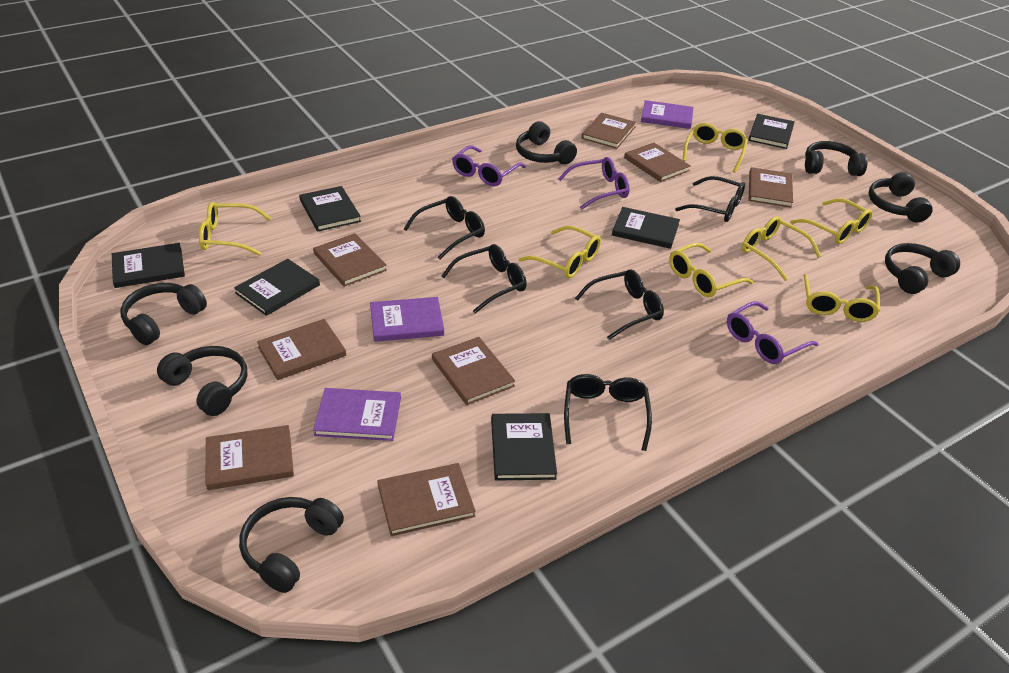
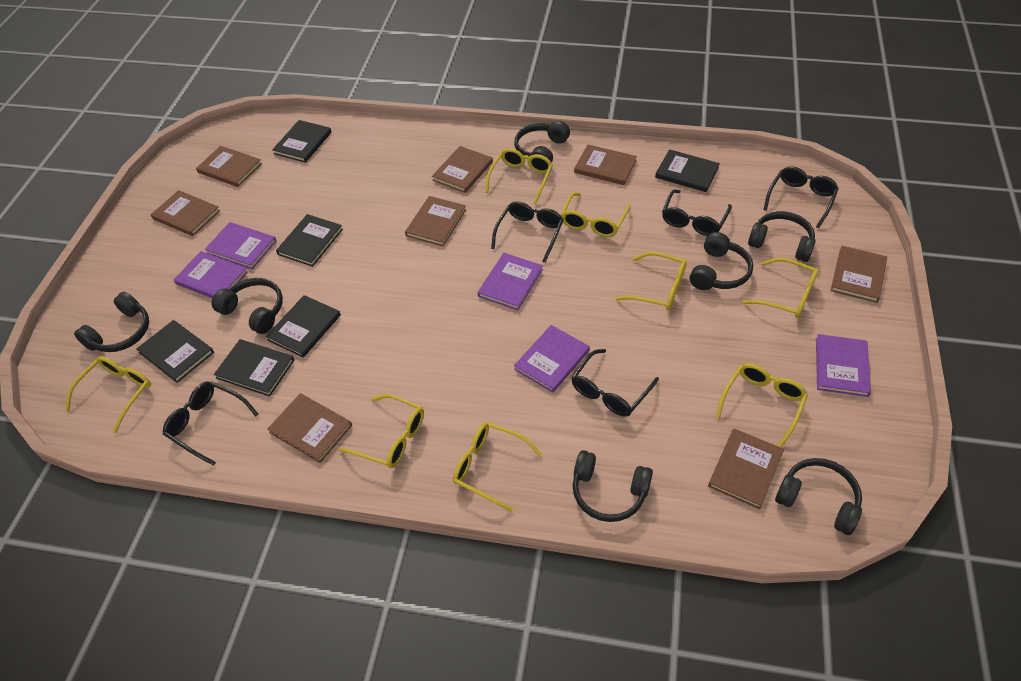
purple book: 3 -> 5
purple glasses: 3 -> 0
yellow glasses: 7 -> 8

